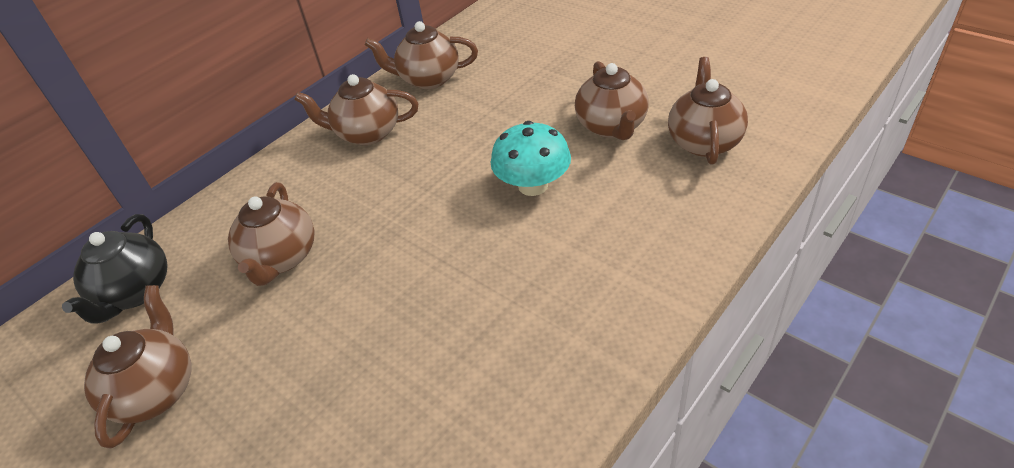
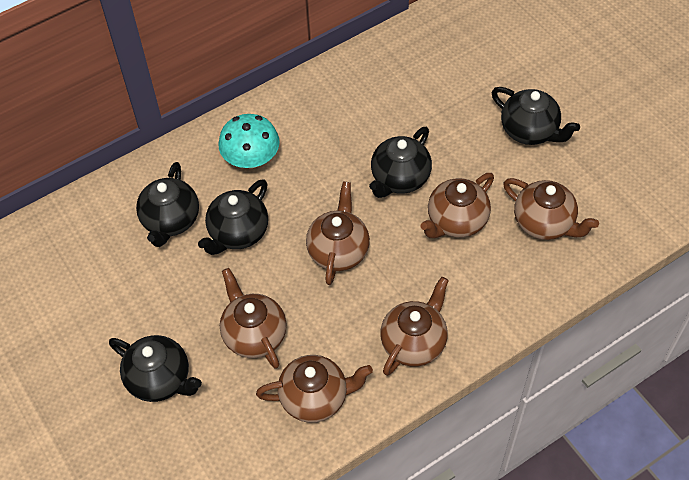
black teapot: 1 -> 5

